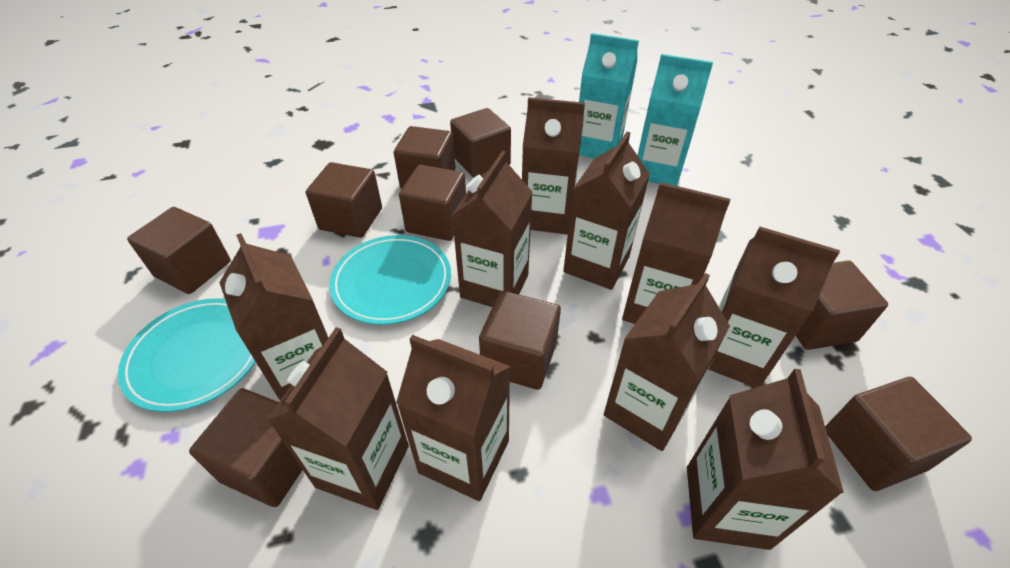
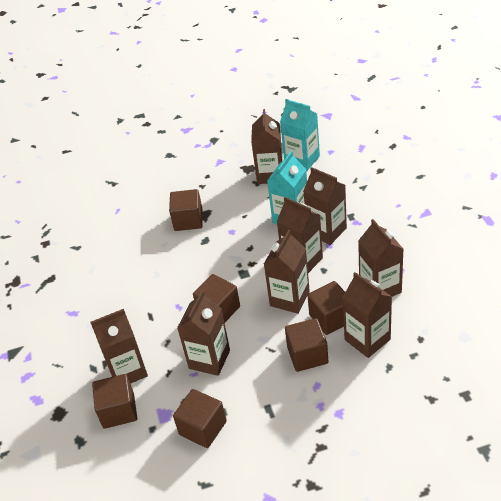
brown carton: 10 -> 8
brown cube: 9 -> 6
turquoise plate: 2 -> 0

